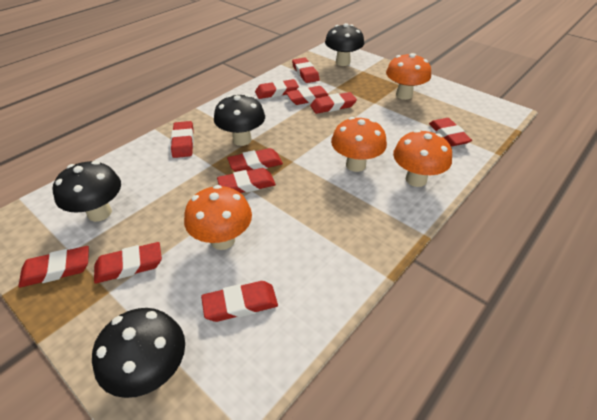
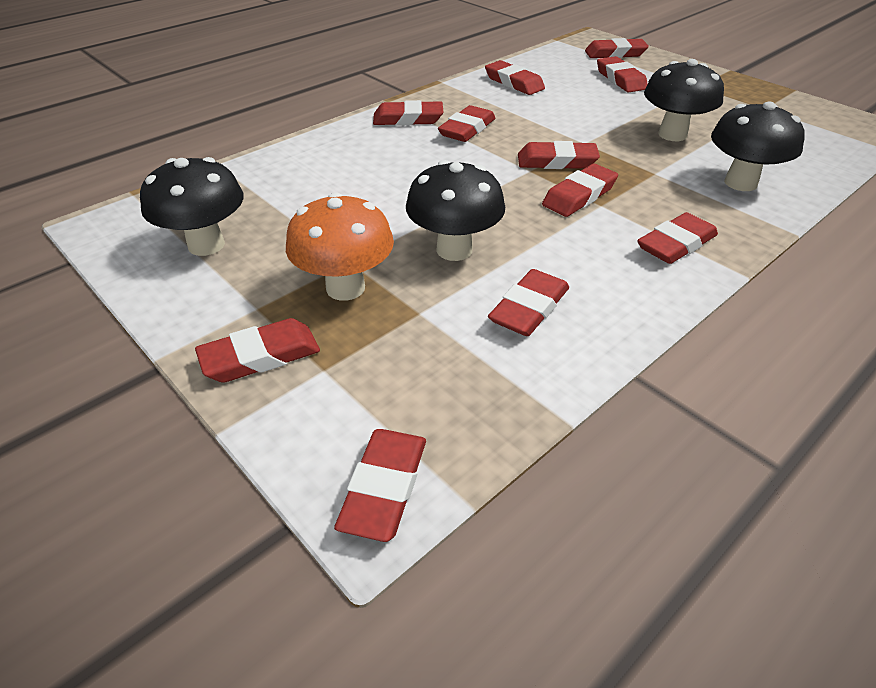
orange mushroom: 4 -> 1

